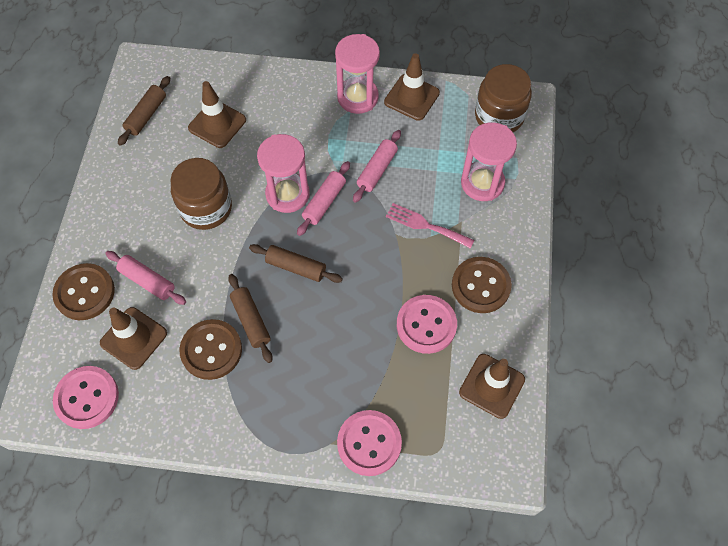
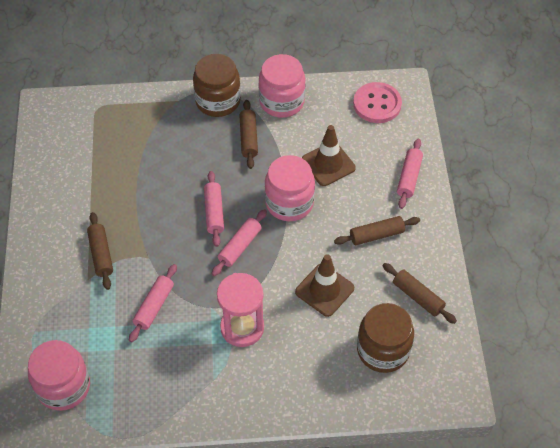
brown button: 3 -> 0
brown rolling pin: 3 -> 4
brown traffic cone: 4 -> 2
pink button: 3 -> 1
pink fork: 1 -> 0
pink hourglass: 3 -> 1
pink jar: 0 -> 3
pink rolling pin: 3 -> 4

